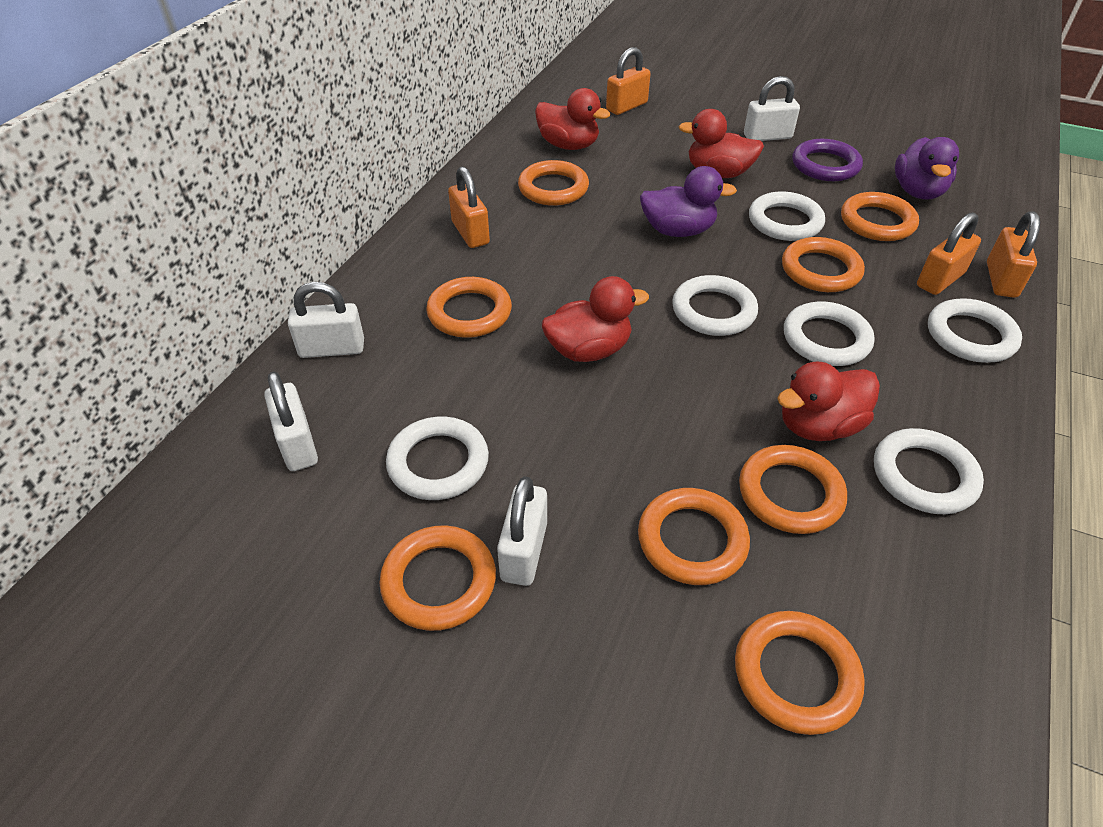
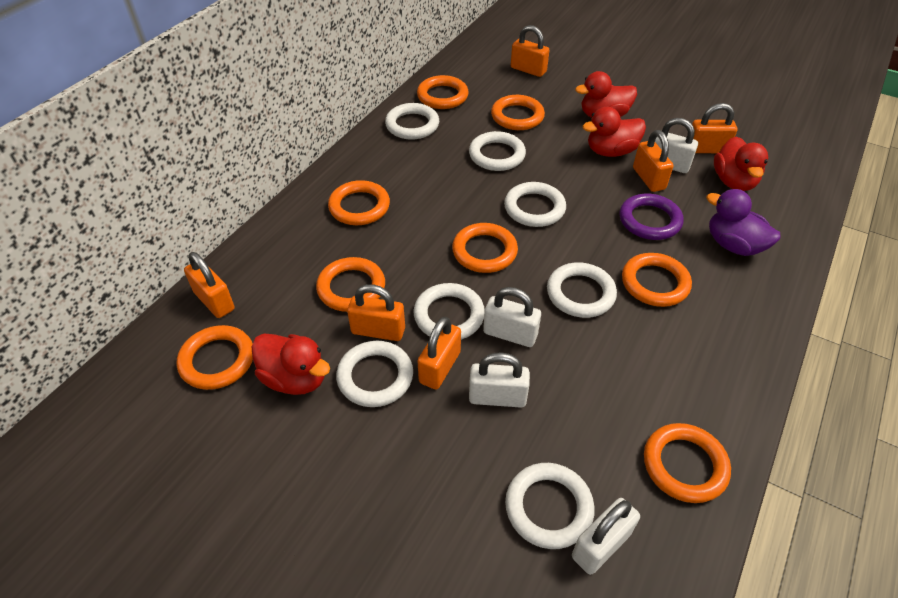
orange padlock: 4 -> 6
purple duck: 2 -> 1
white ring: 6 -> 7

